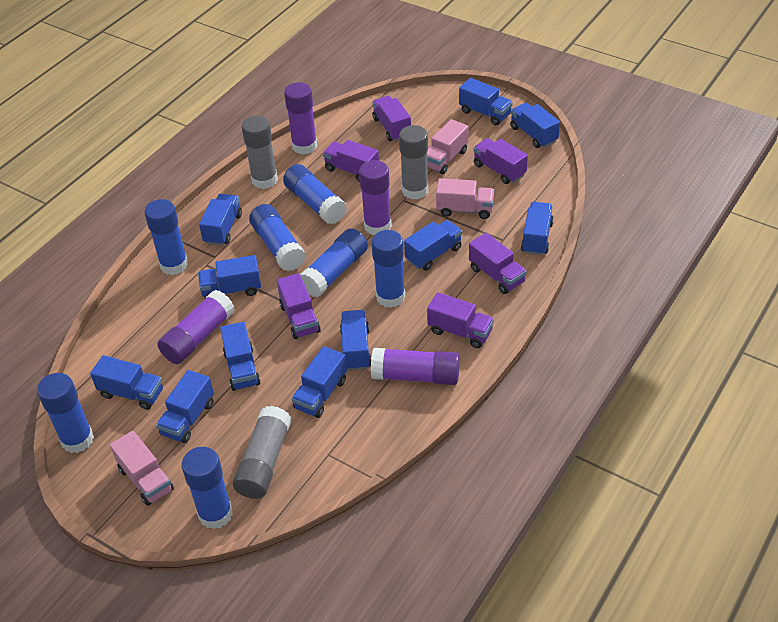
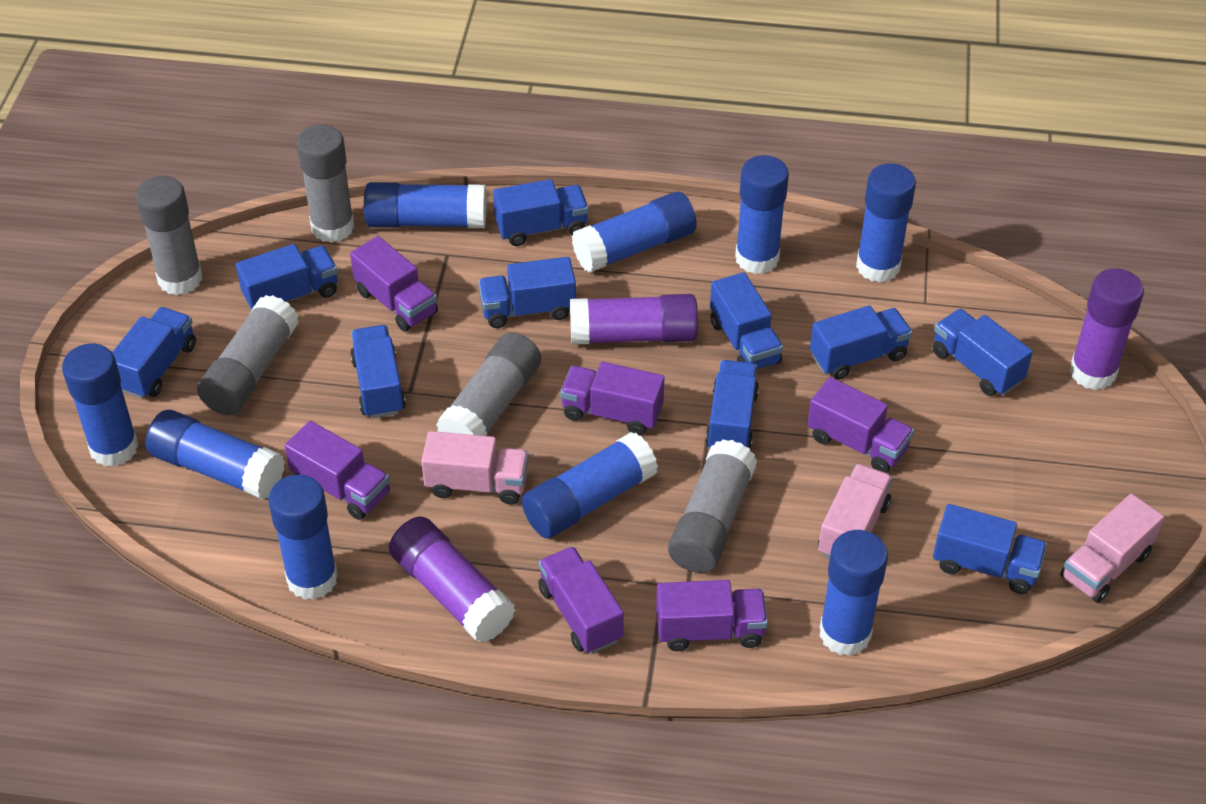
blue glue stick: 7 -> 9
blue truck: 11 -> 10
grey glue stick: 3 -> 5
purple glue stick: 4 -> 3

